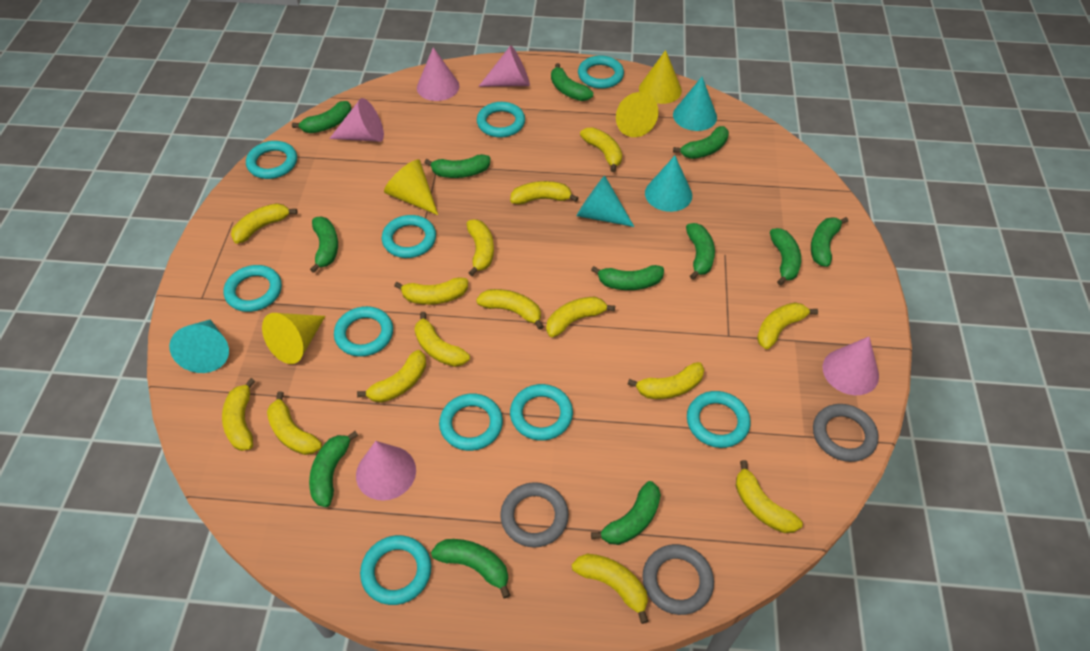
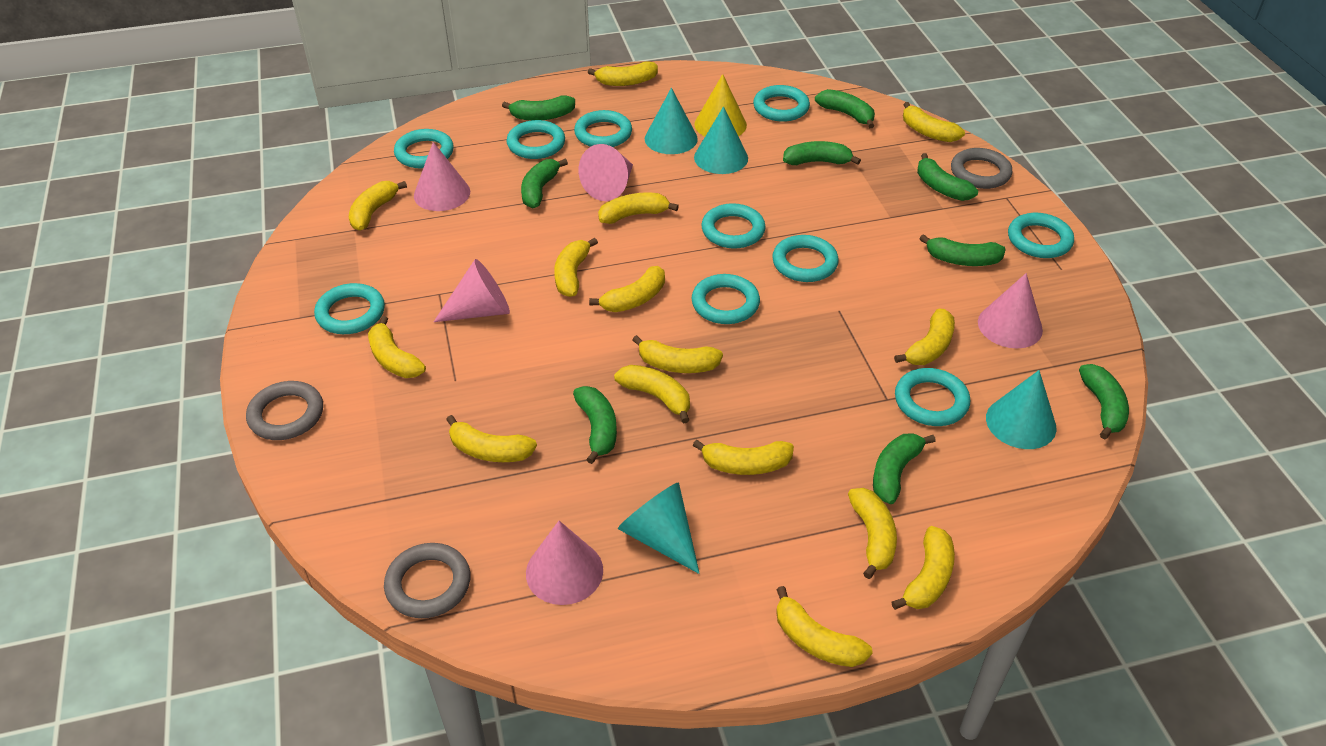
green banana: 12 -> 9
yellow cone: 4 -> 1

